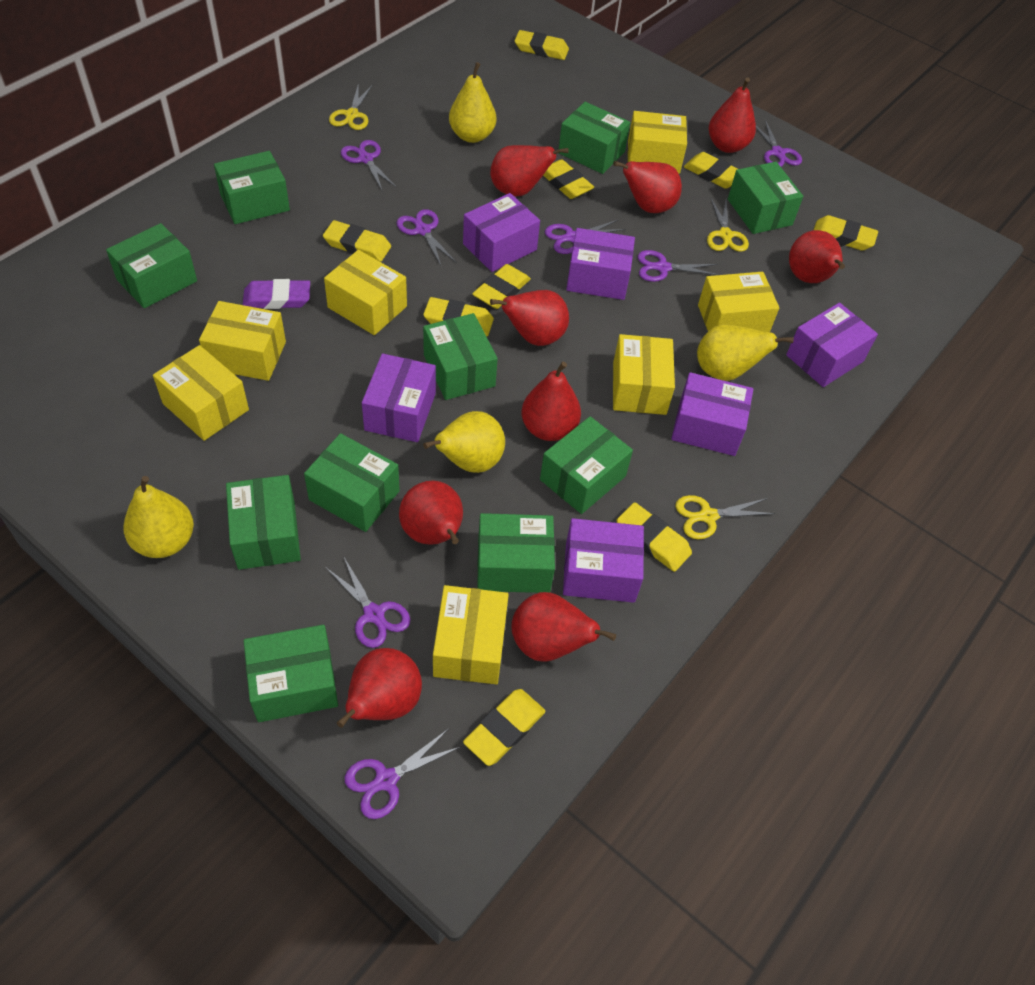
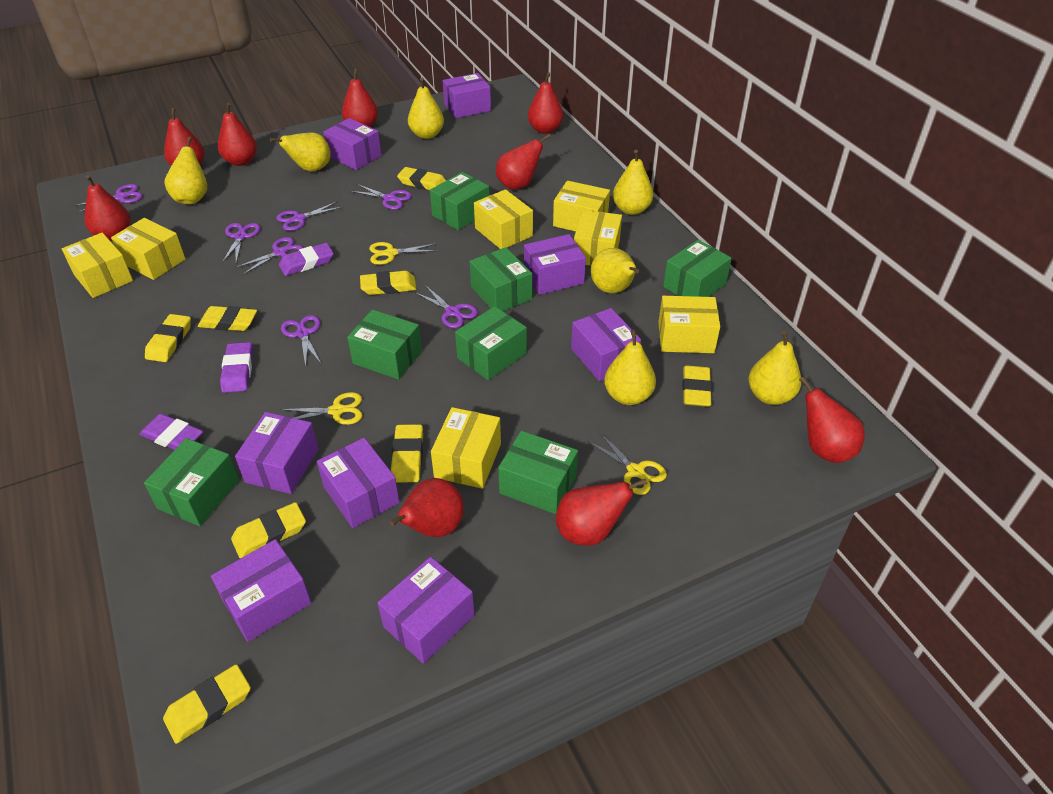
green box: 10 -> 7
purple box: 6 -> 8
purple eraser: 1 -> 3
yellow eraser: 9 -> 8
yellow pear: 4 -> 7

